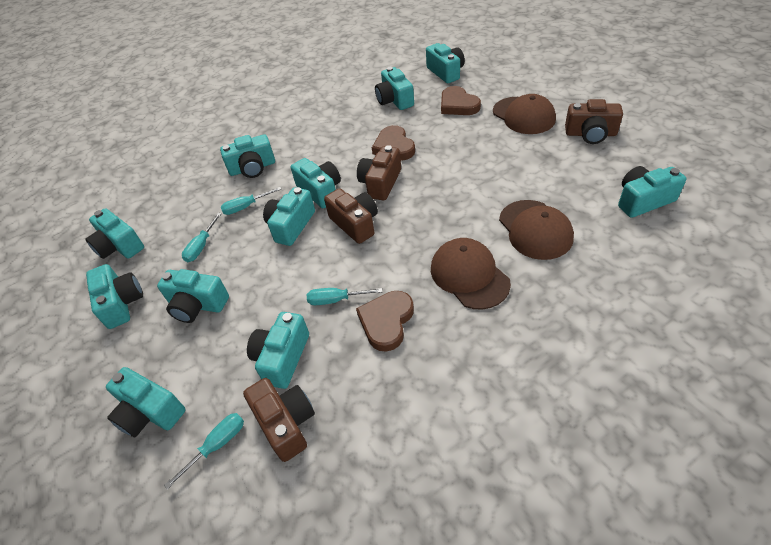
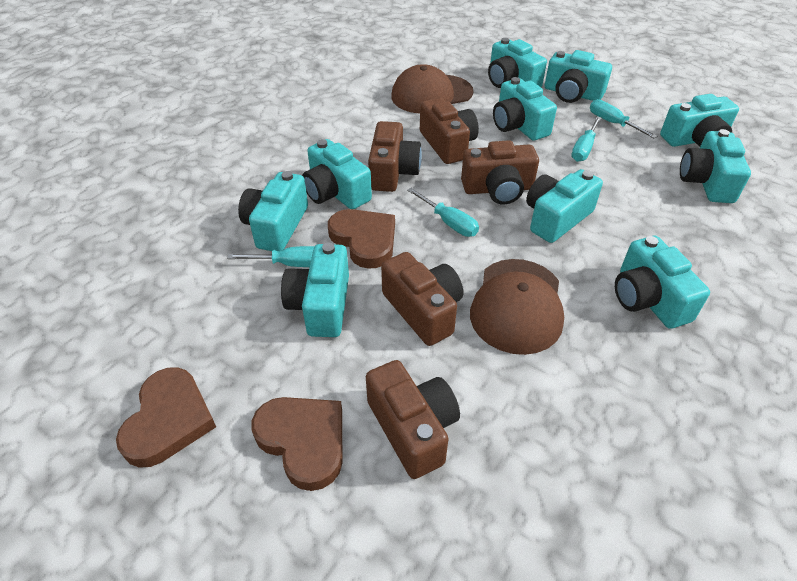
brown camera: 4 -> 5
brown cap: 3 -> 2
turquoise camera: 11 -> 10

